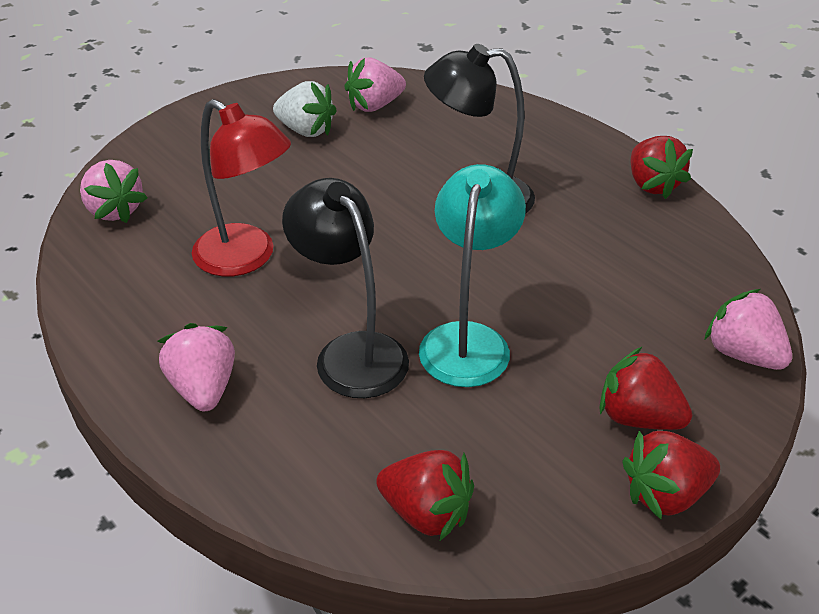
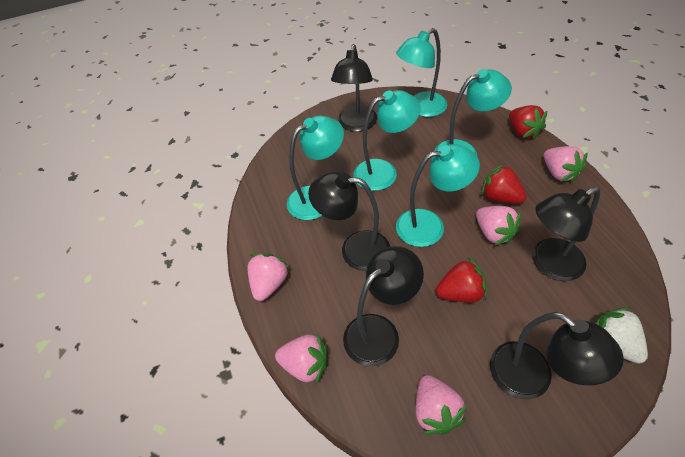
black lamp: 2 -> 5
pink strawberry: 4 -> 5
red lamp: 1 -> 0
red strawberry: 4 -> 3
turquoise lamp: 1 -> 5

